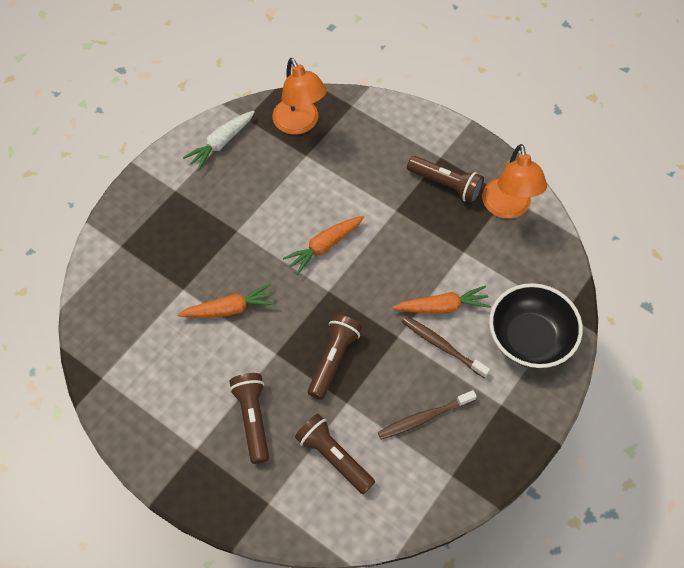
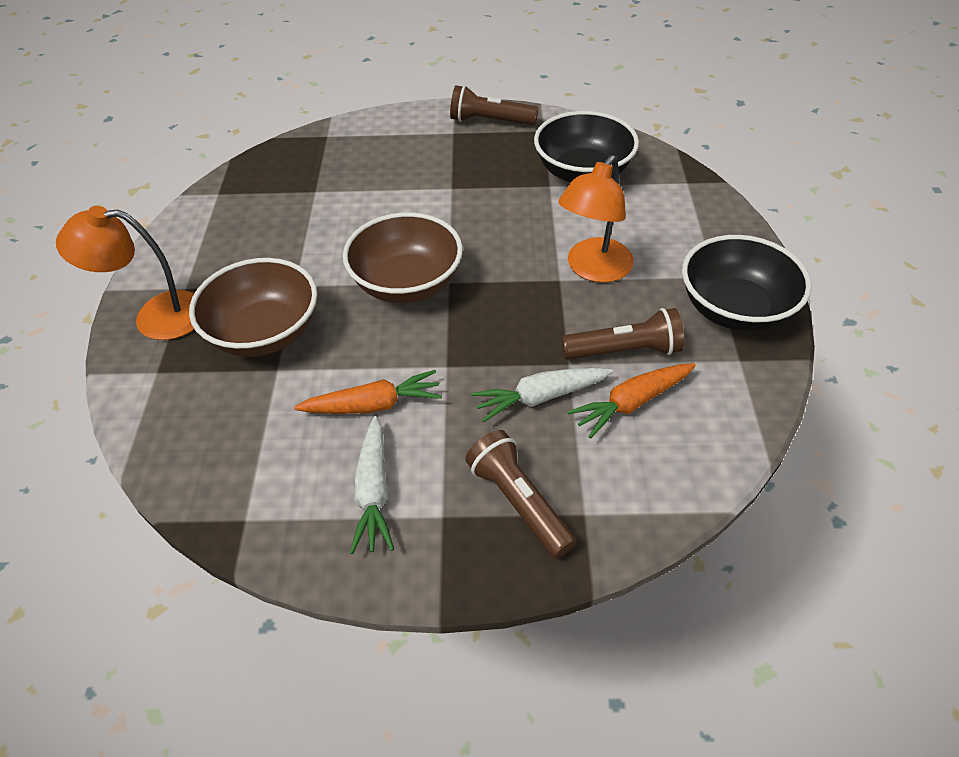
black bowl: 1 -> 2
brown bowl: 0 -> 2
brown flashlight: 4 -> 3
brown toothbrush: 2 -> 0
orange carrot: 3 -> 2
white carrot: 1 -> 2

